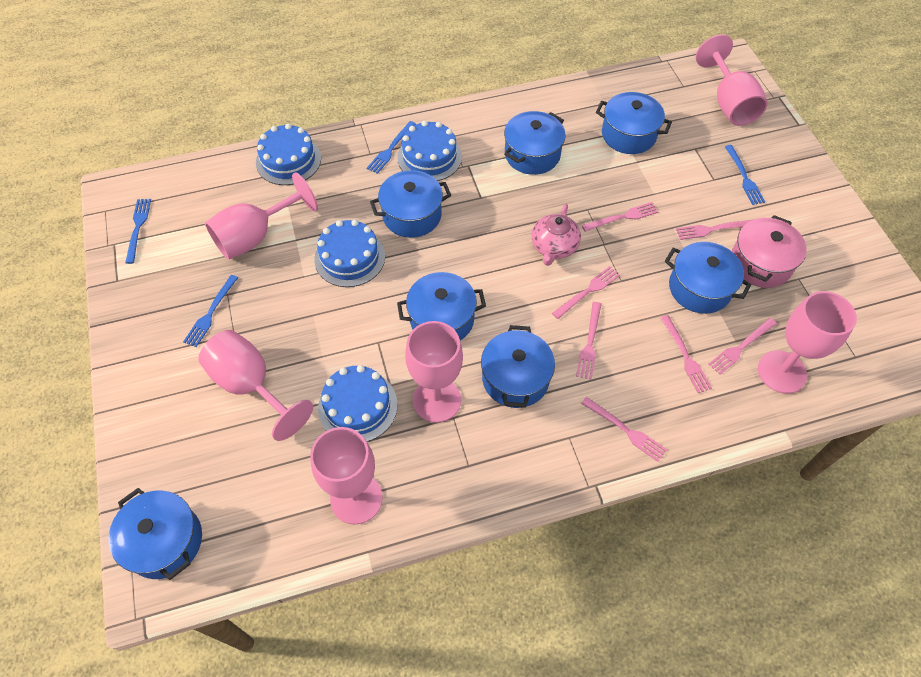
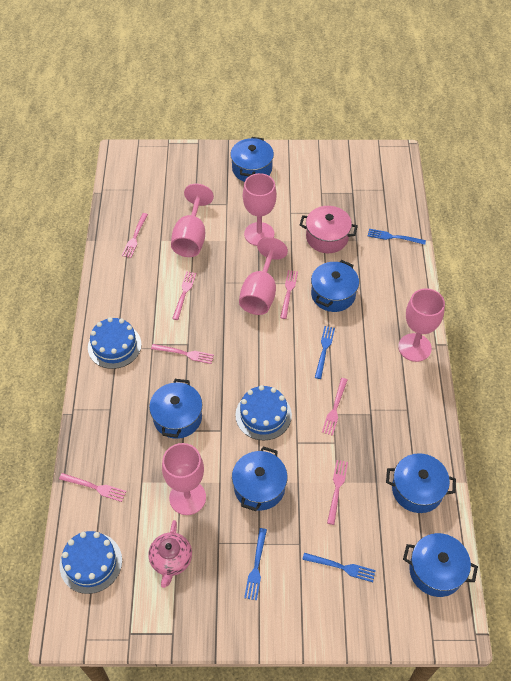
blue cake: 4 -> 3
blue pot: 7 -> 6
pink goblet: 6 -> 5

